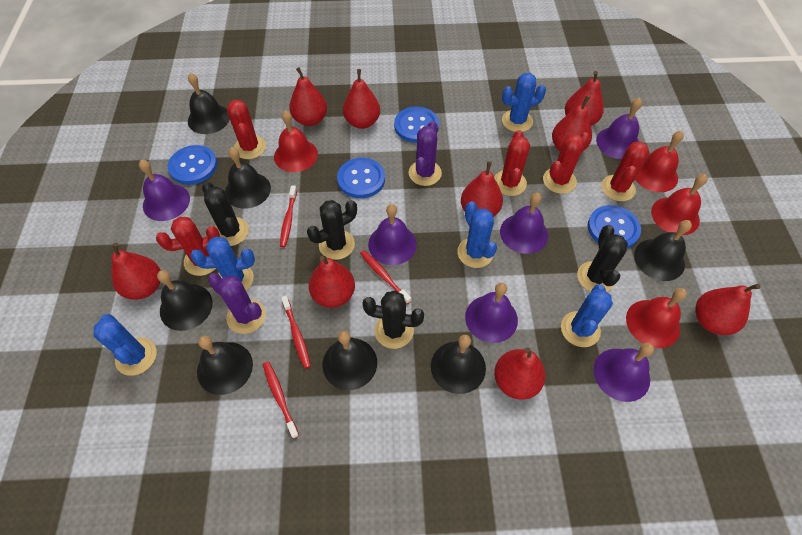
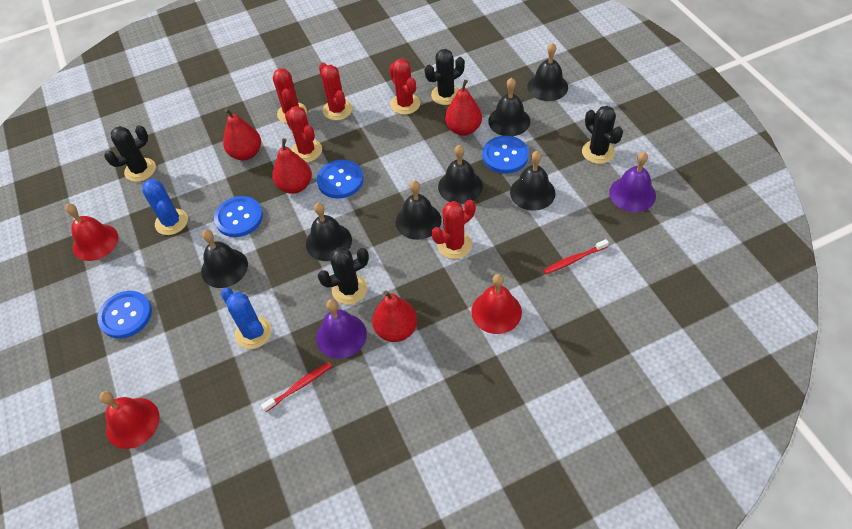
blue cactus: 5 -> 2
purple bell: 6 -> 2
purple cactus: 2 -> 0
red bell: 4 -> 3
red pear: 9 -> 4
red toothbrush: 4 -> 2

